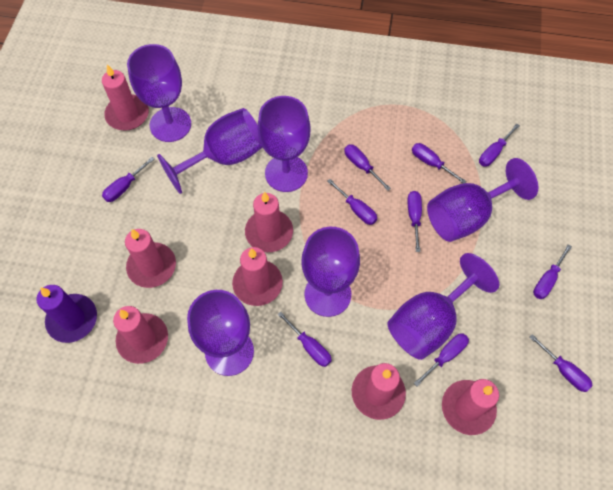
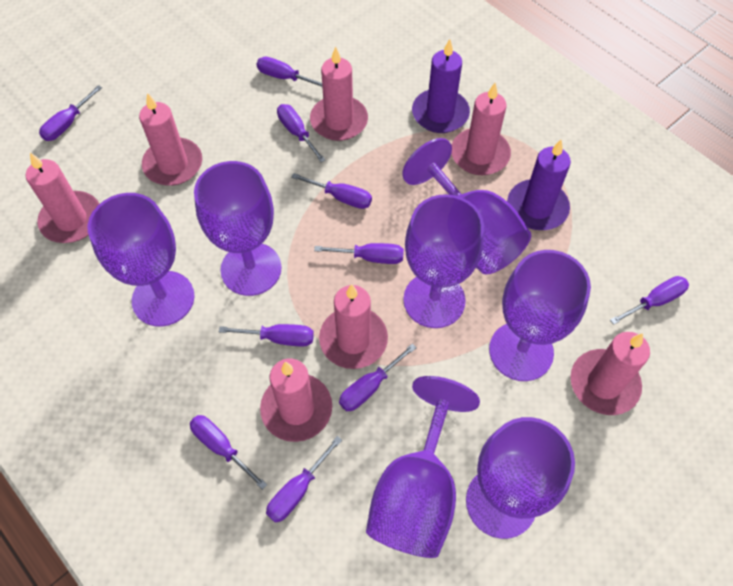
purple candle: 1 -> 2

